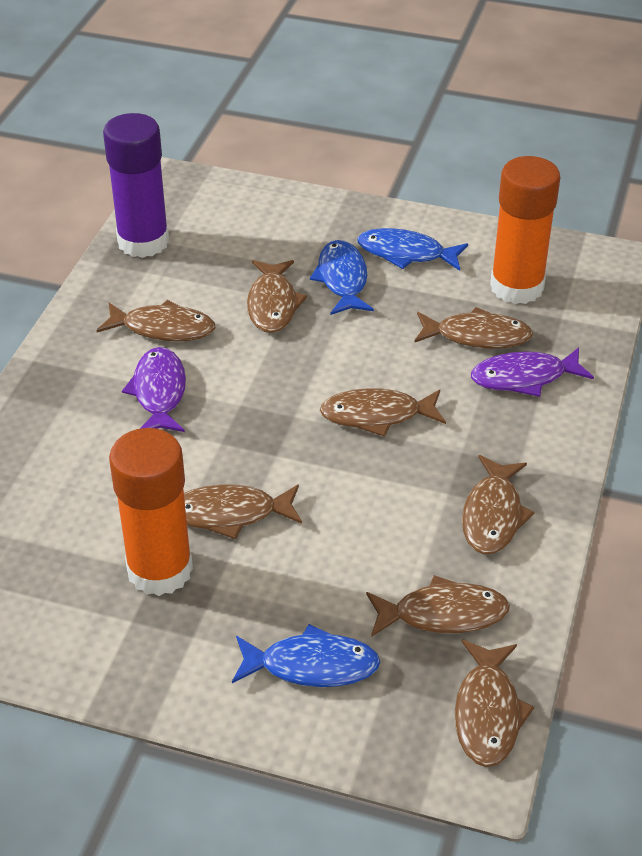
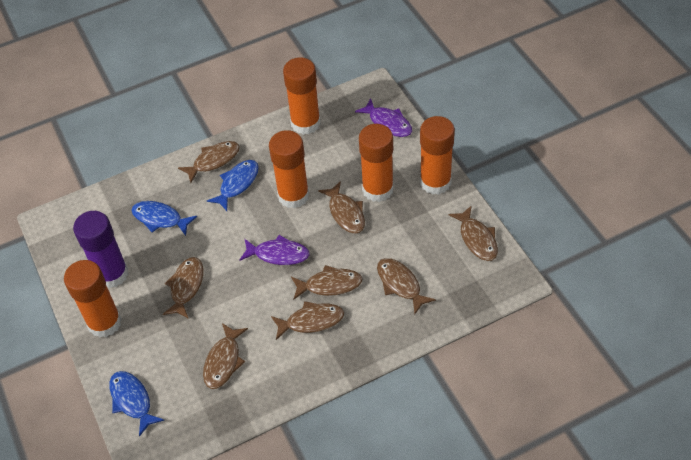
orange glue stick: 2 -> 5

